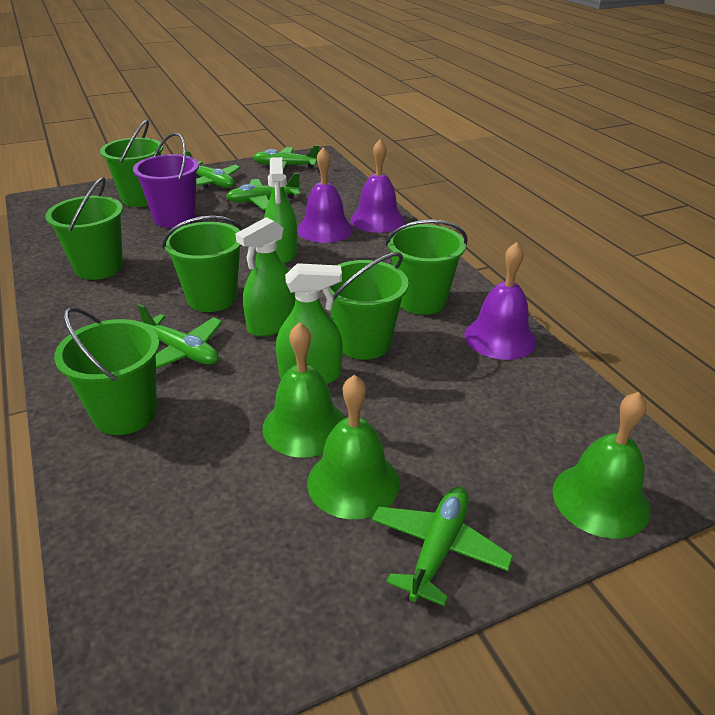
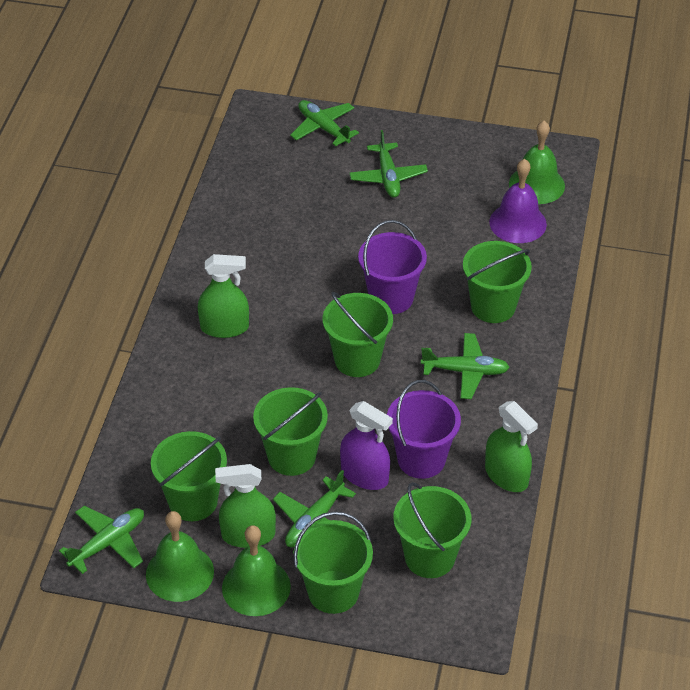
purple bell: 3 -> 1
purple bucket: 1 -> 2
purple spray bottle: 0 -> 1

